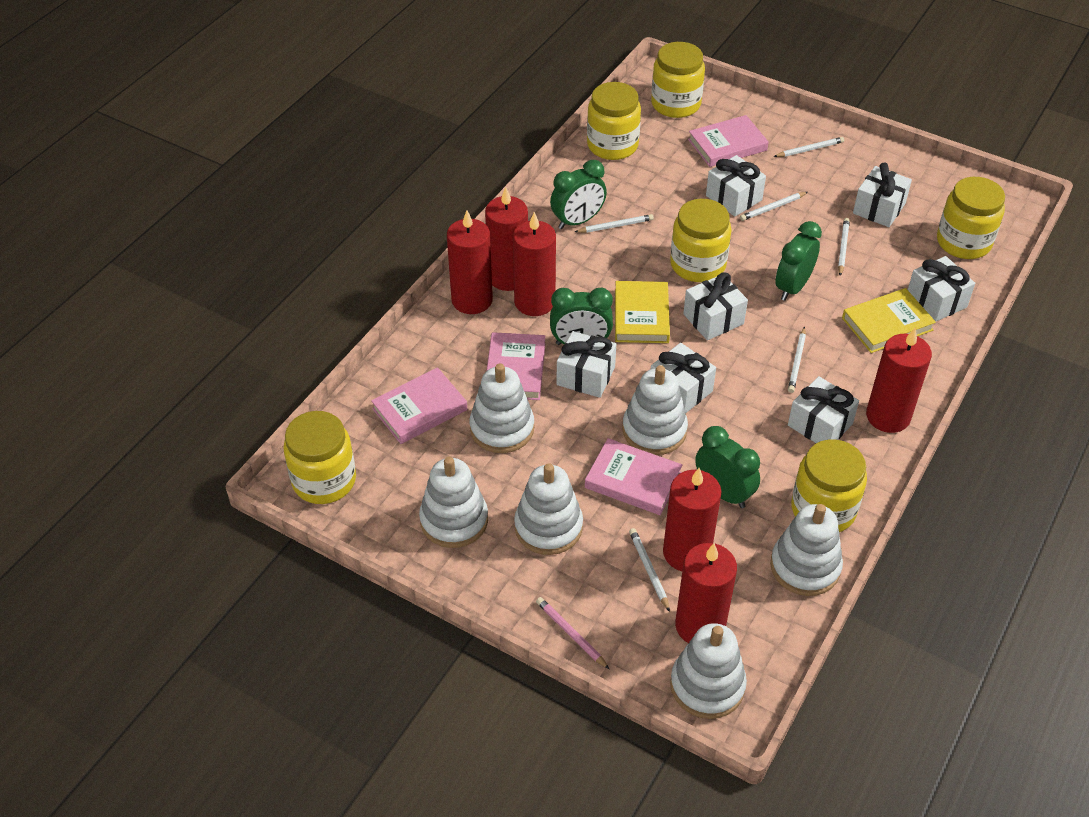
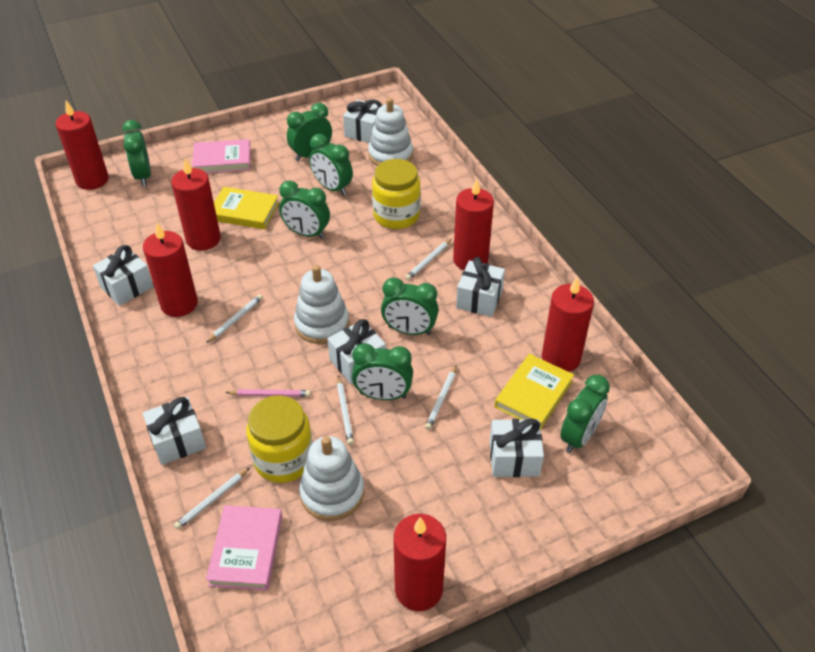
green clock: 4 -> 7
pink book: 4 -> 2
white gift: 7 -> 6
white pencil: 6 -> 5
white stacking toy: 6 -> 3
yellow jar: 6 -> 2

